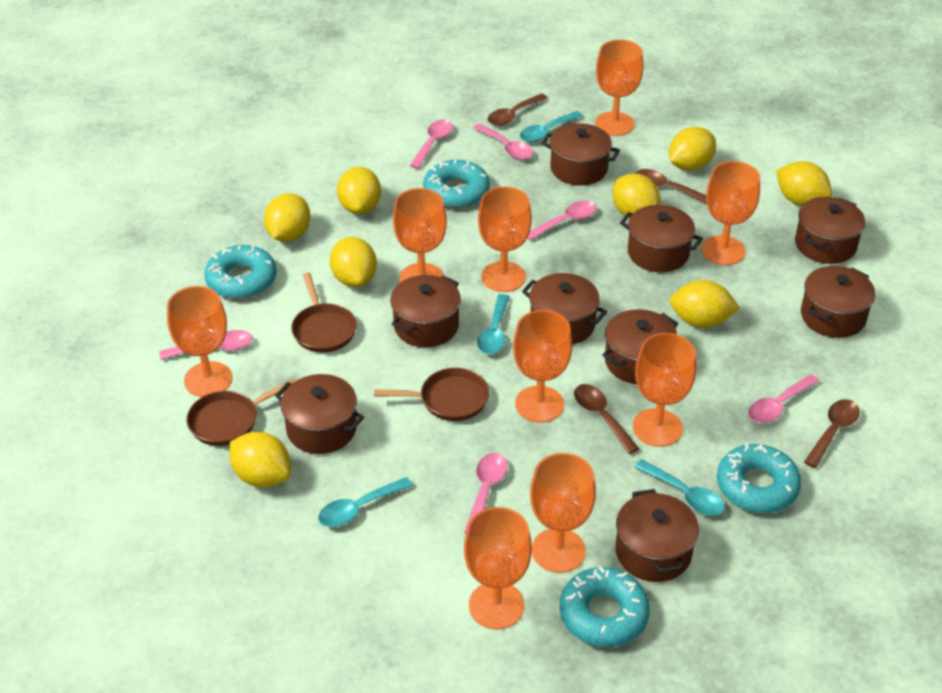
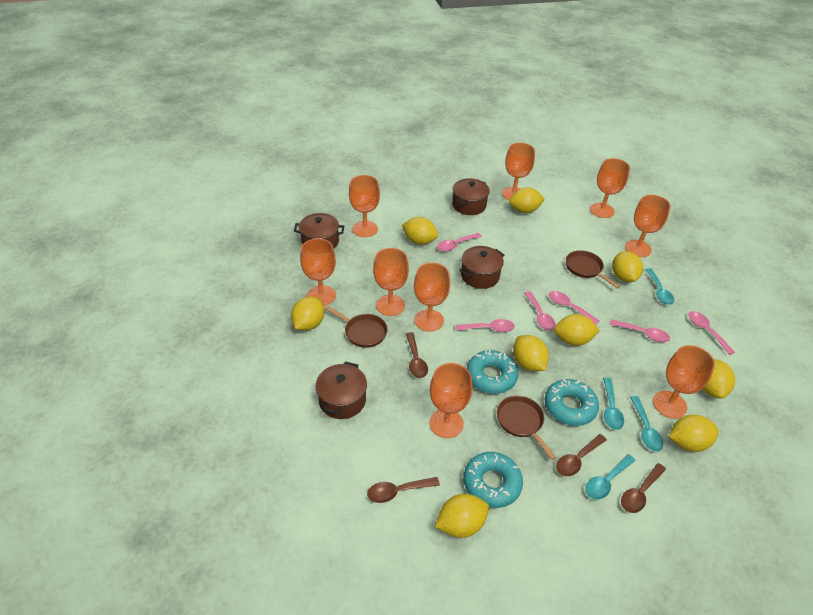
brown pot: 9 -> 4
turquoise donut: 4 -> 3
yellow lemon: 8 -> 9

